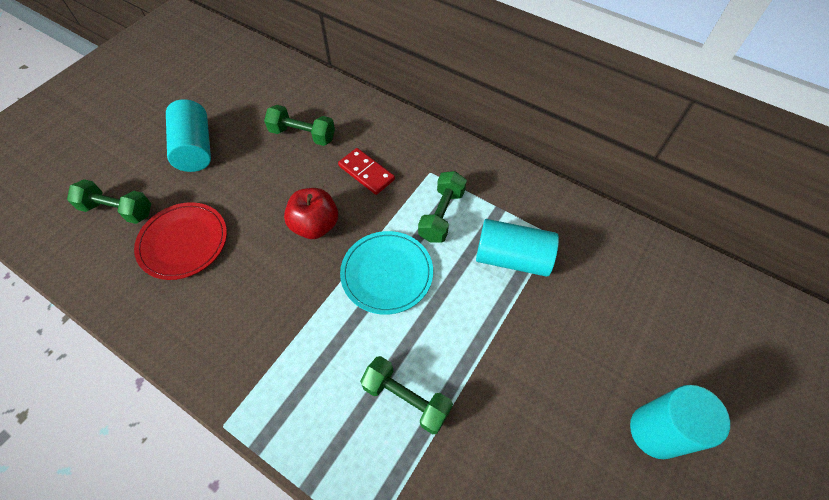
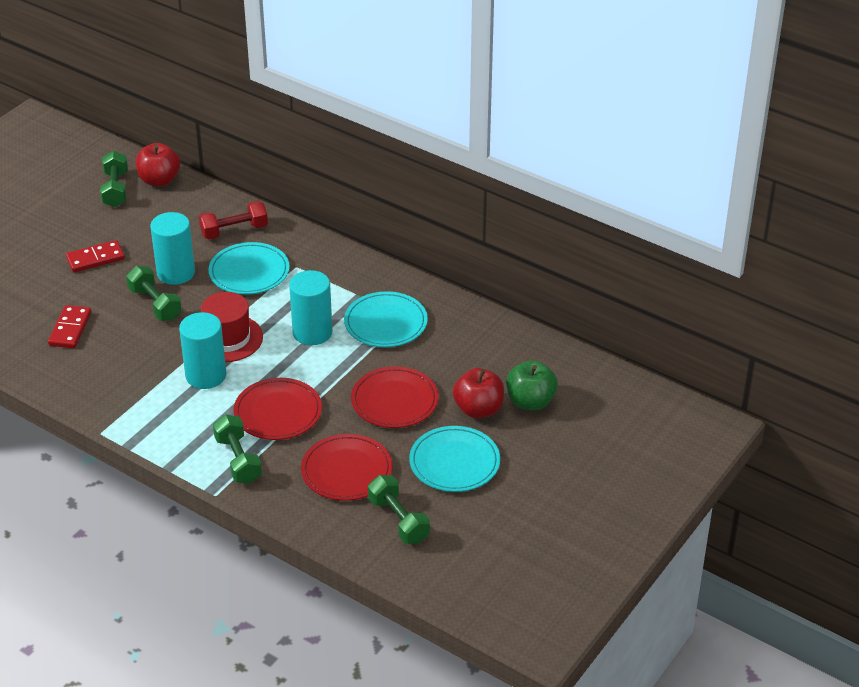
green apple: 0 -> 1
red apple: 1 -> 2
red domino: 1 -> 2
red dumbbell: 0 -> 1
red hat: 0 -> 1
red plate: 1 -> 3
turquoise plate: 1 -> 3

